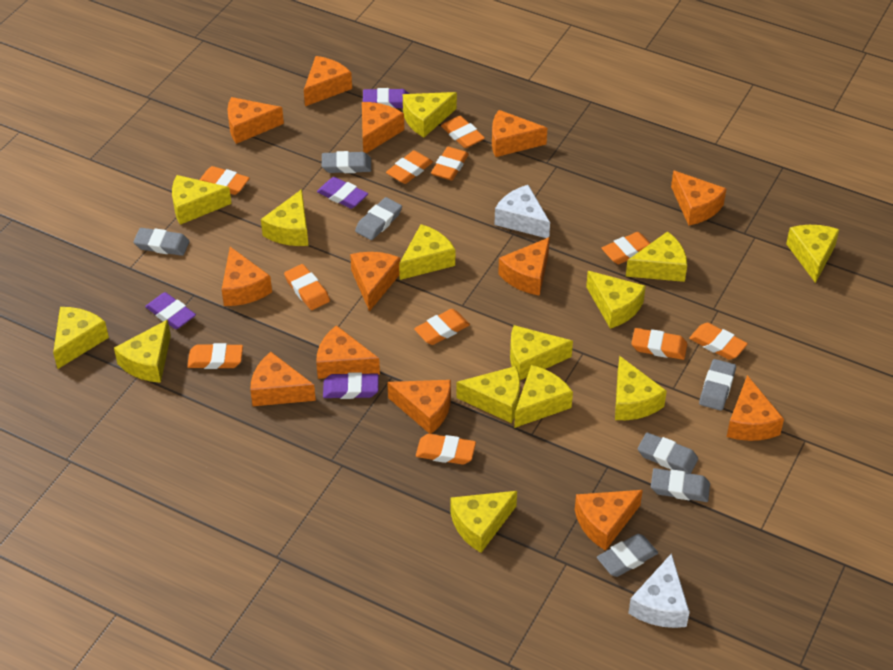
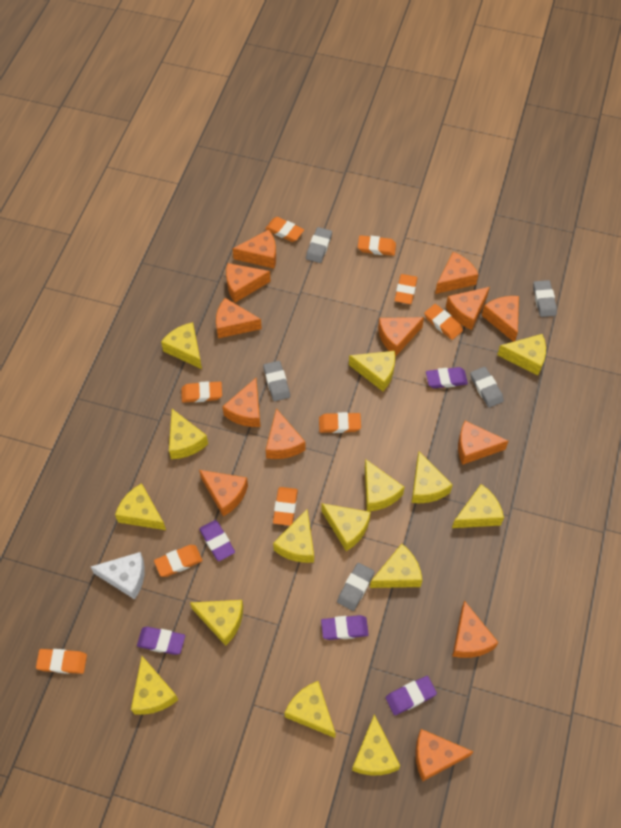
grey eraser: 7 -> 5
orange eraser: 11 -> 9
purple eraser: 4 -> 5
white cheese: 2 -> 1
yellow cheese: 14 -> 15

